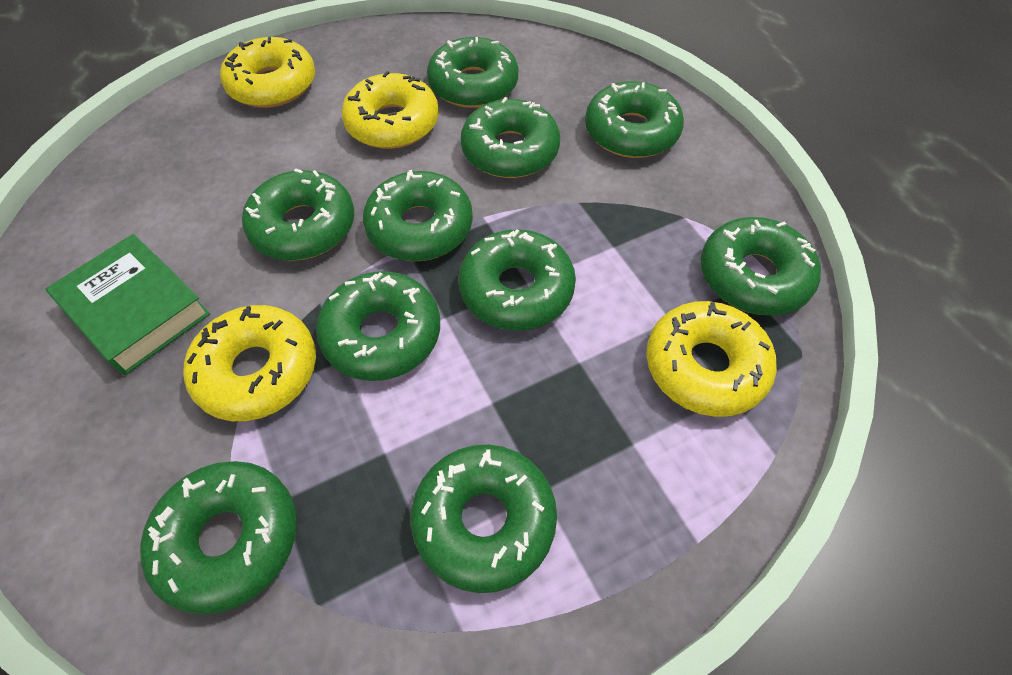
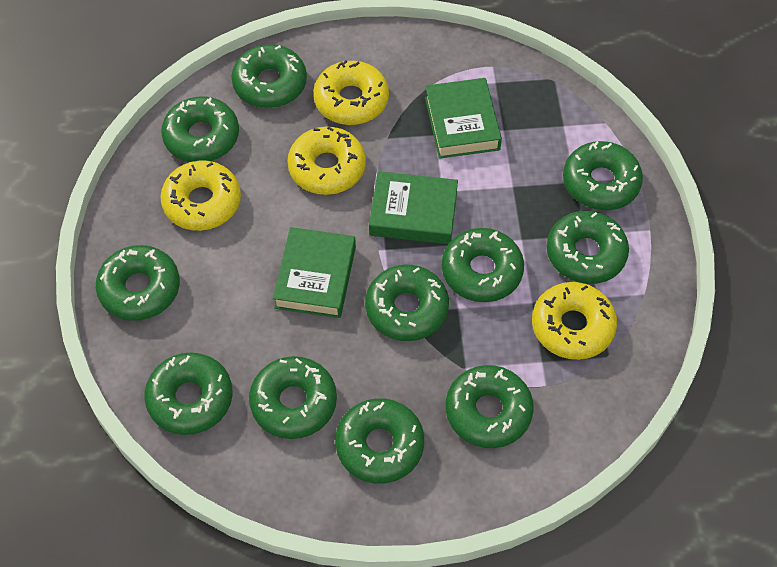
green book: 1 -> 3
green donut: 10 -> 11

